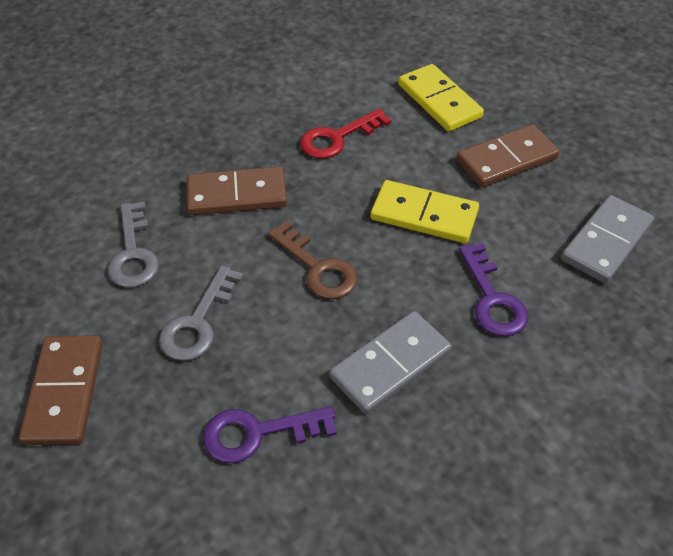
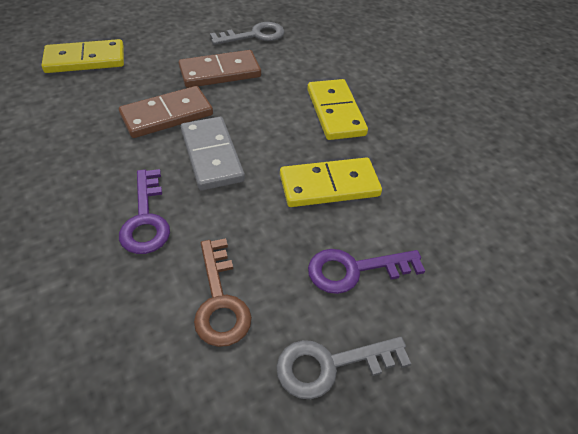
brown domino: 3 -> 2
grey domino: 2 -> 1
red key: 1 -> 0
yellow domino: 2 -> 3

